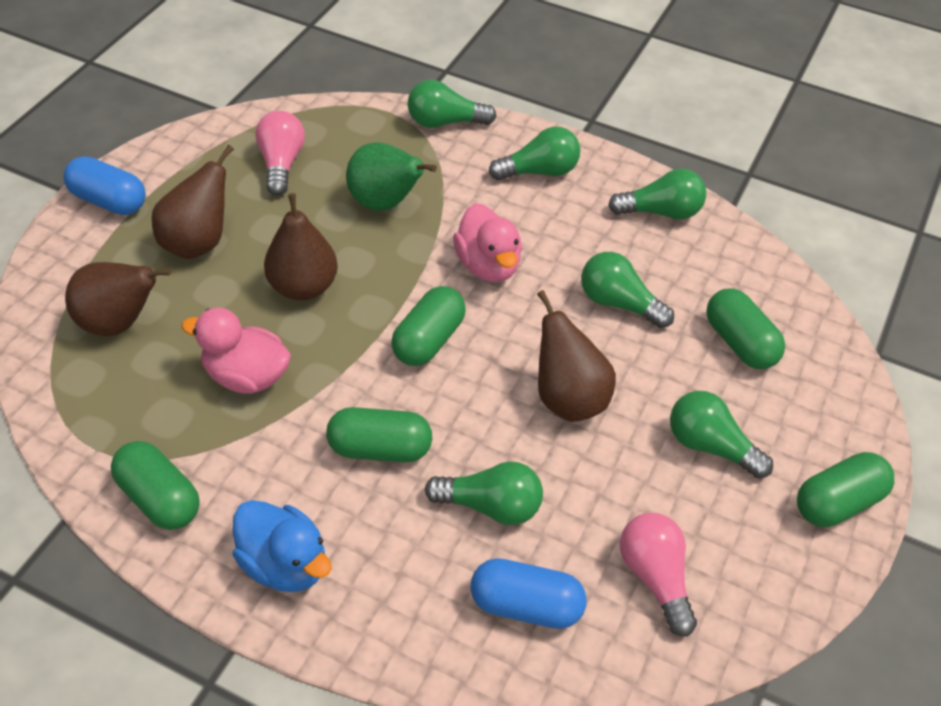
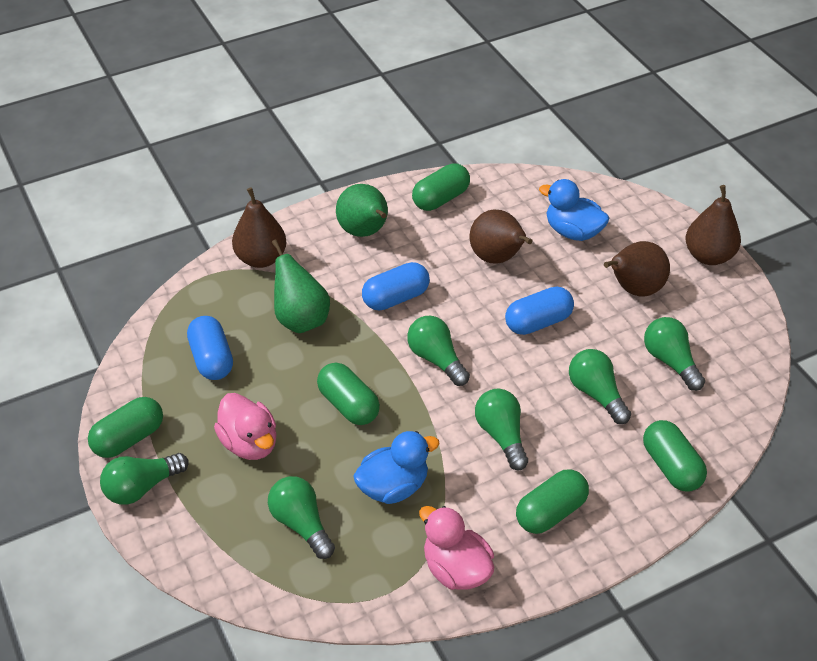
blue capsule: 2 -> 3
blue duck: 1 -> 2
green pear: 1 -> 2
pink light bulb: 2 -> 0

